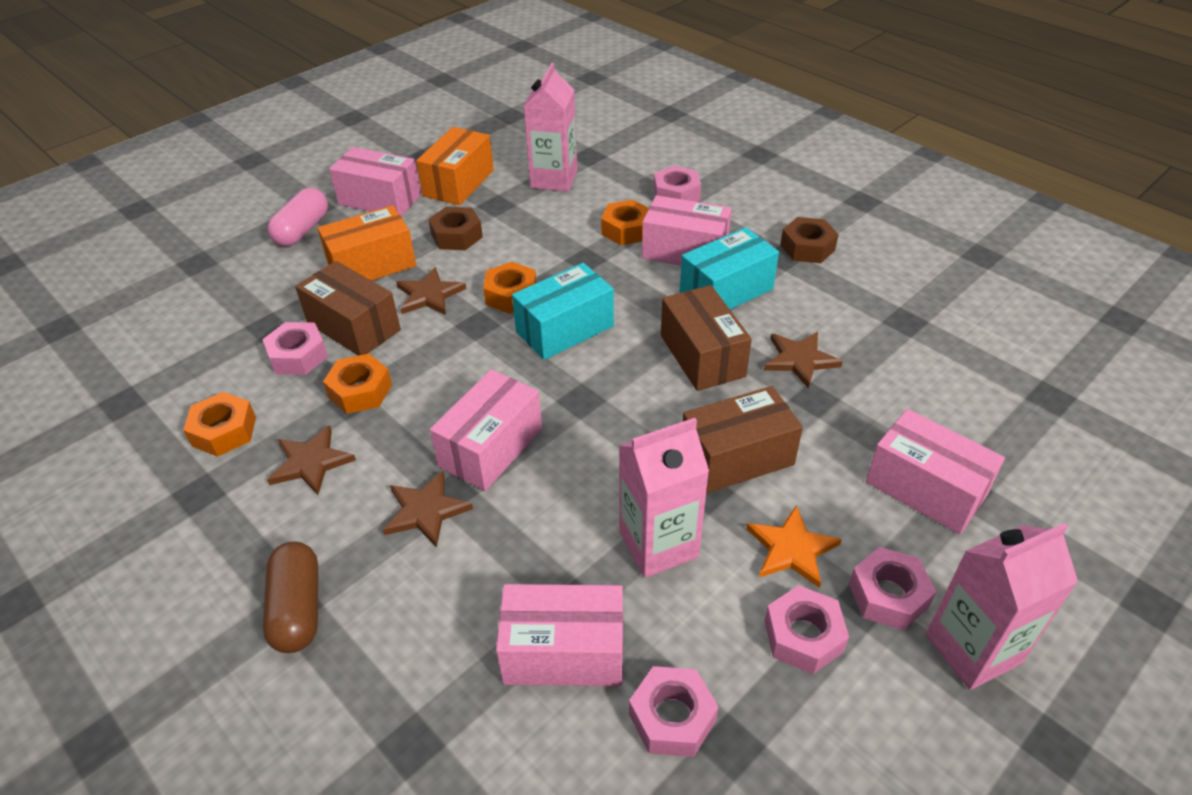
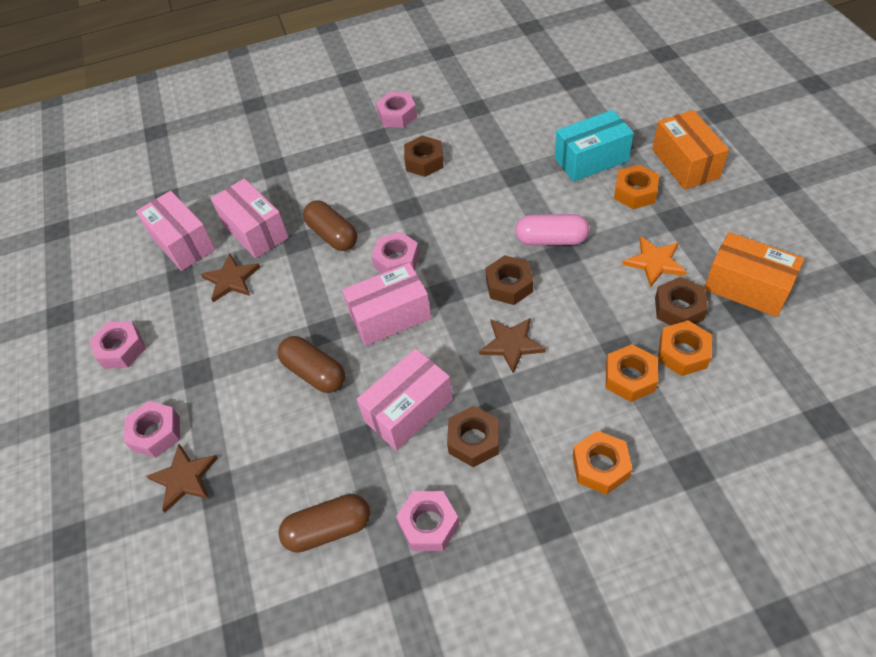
brown box: 3 -> 0
brown capsule: 1 -> 3
brown nut: 2 -> 4
brown star: 4 -> 3
pink box: 5 -> 4
pink carton: 3 -> 0
turquoise box: 2 -> 1

